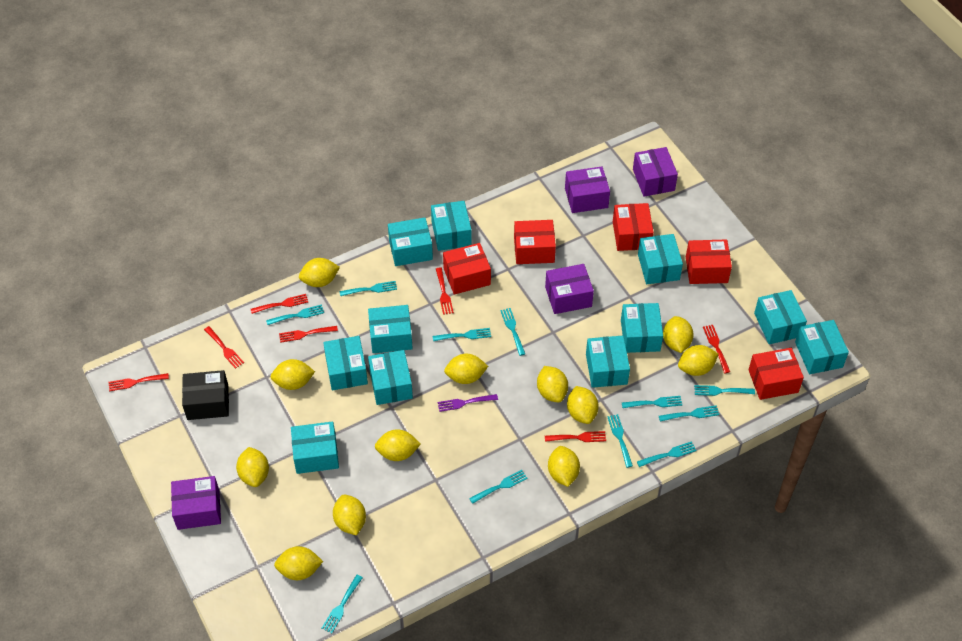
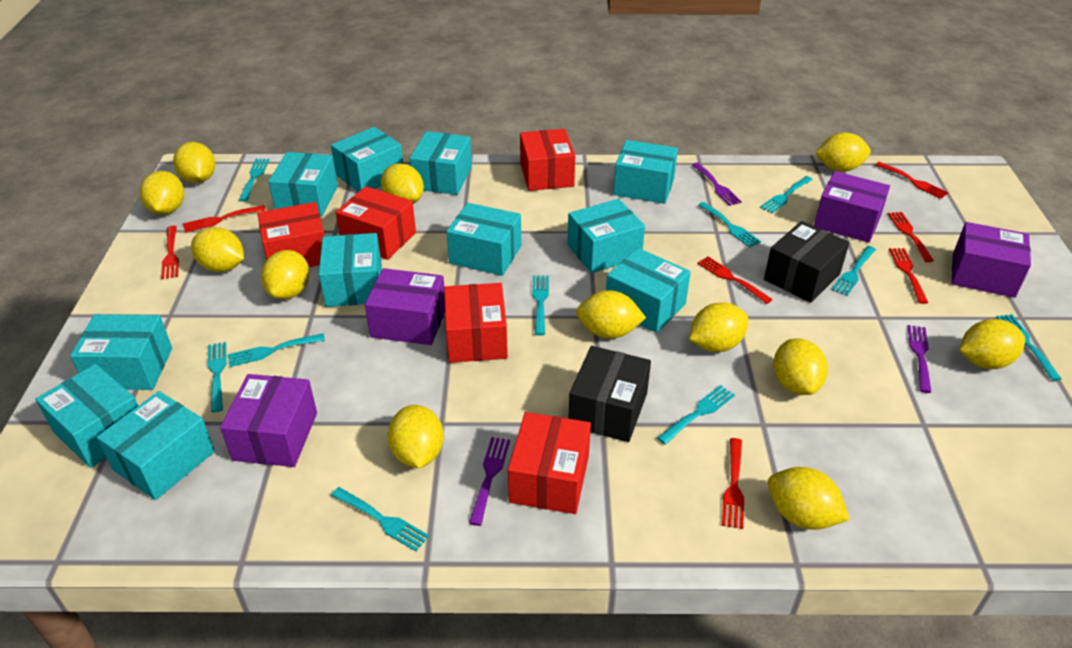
black box: 1 -> 2
purple fork: 1 -> 3
turquoise fork: 11 -> 10

